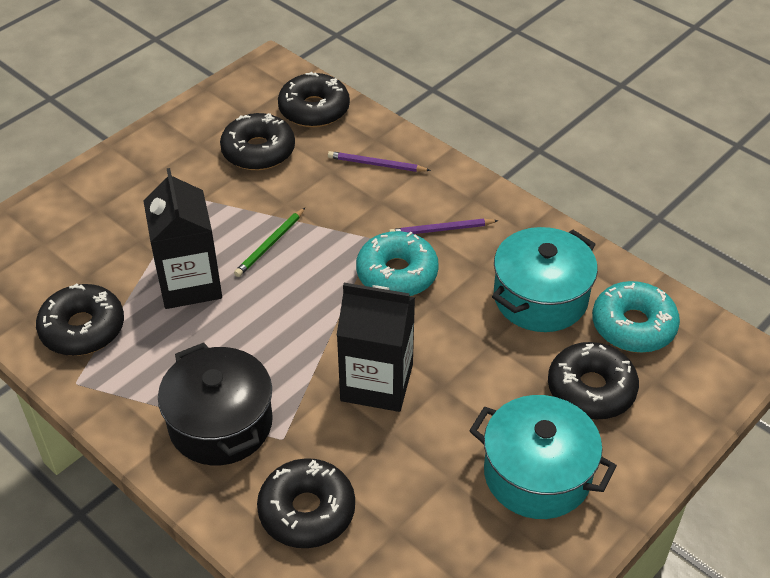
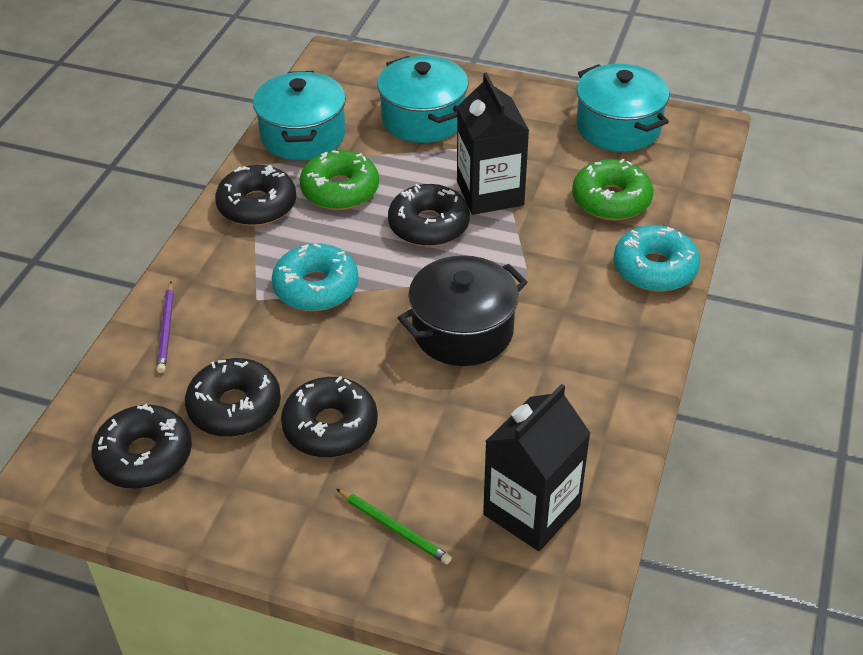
green donut: 0 -> 2
purple pencil: 2 -> 1
turquoise pot: 2 -> 3

